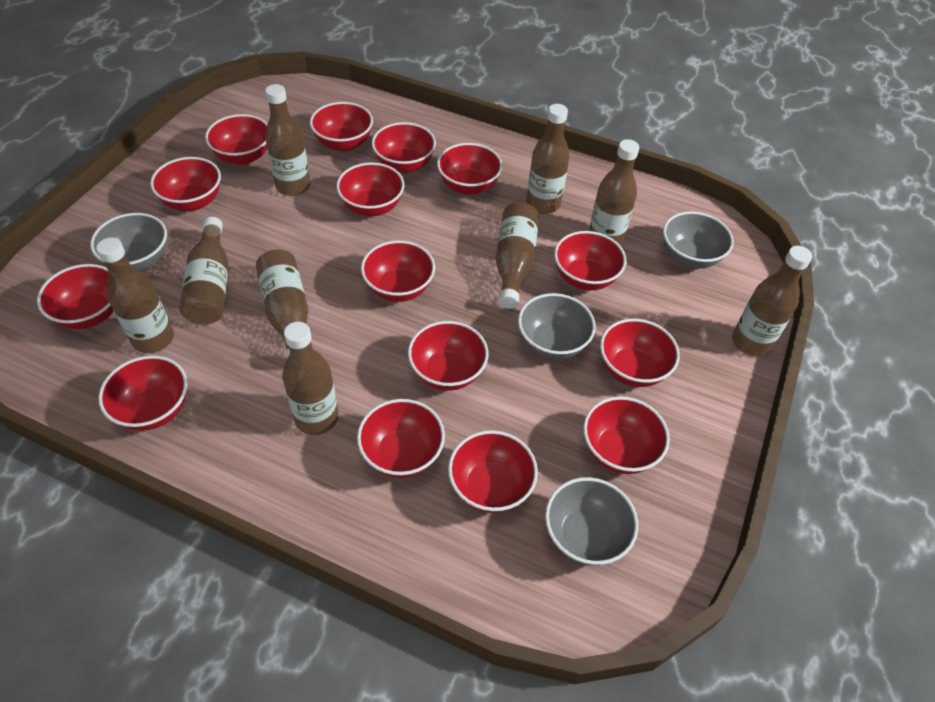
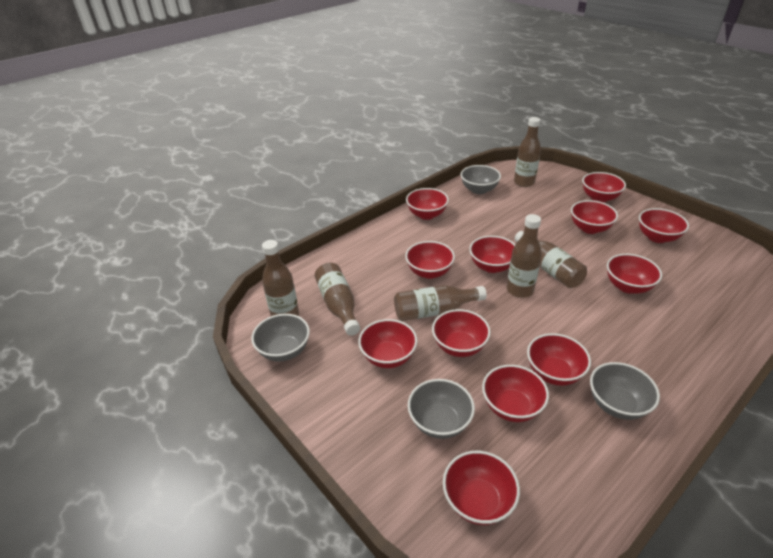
brown bottle: 9 -> 6
red bowl: 15 -> 12

